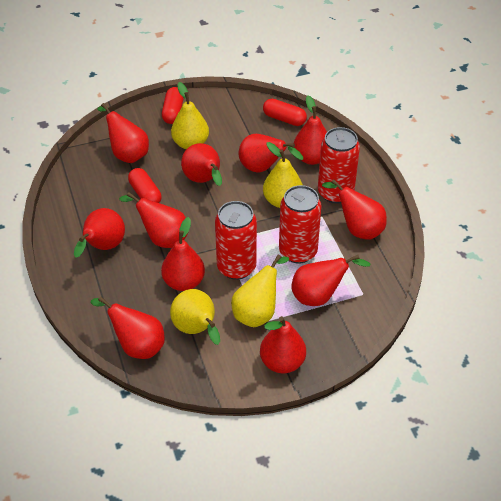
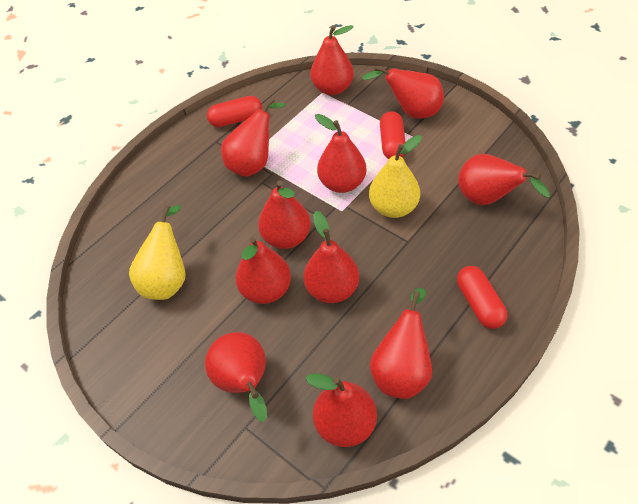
red can: 3 -> 0
yellow pear: 4 -> 2

